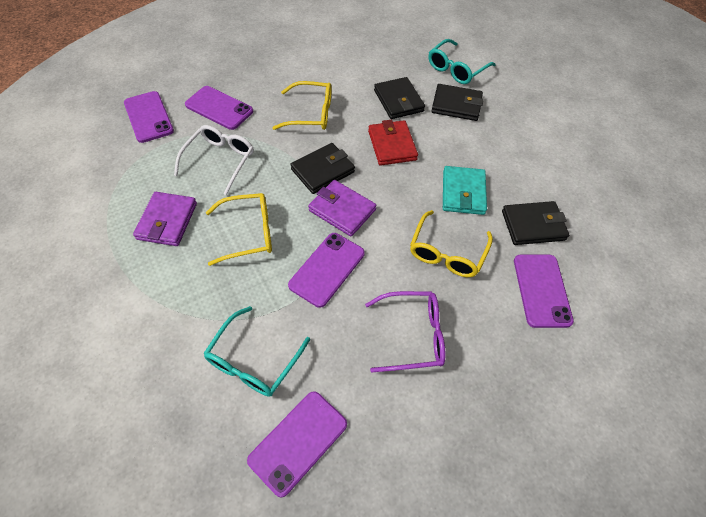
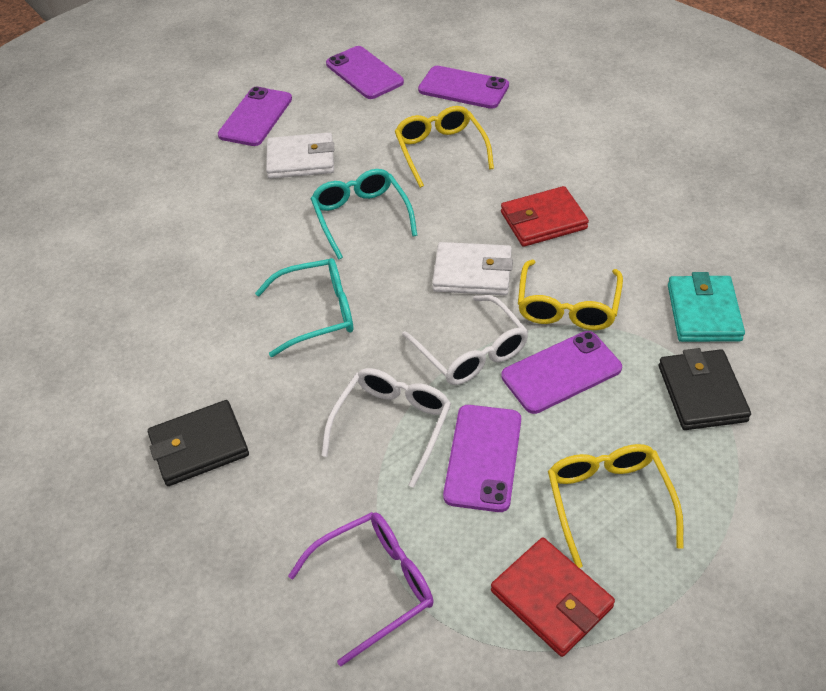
black wallet: 4 -> 2
purple wallet: 2 -> 0
red wallet: 1 -> 2
white glasses: 1 -> 2
white wallet: 0 -> 2

